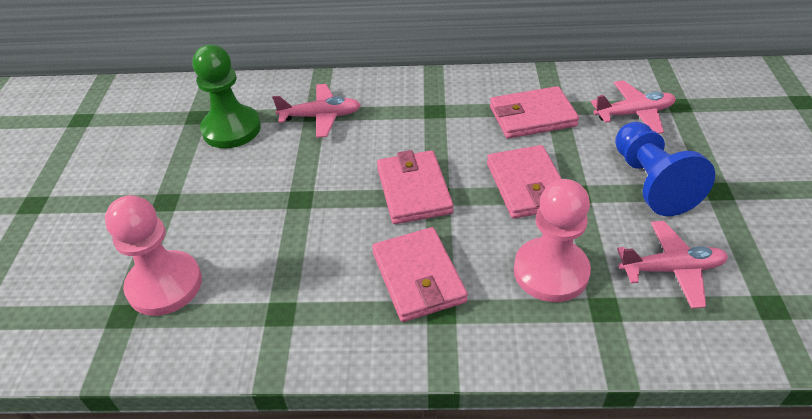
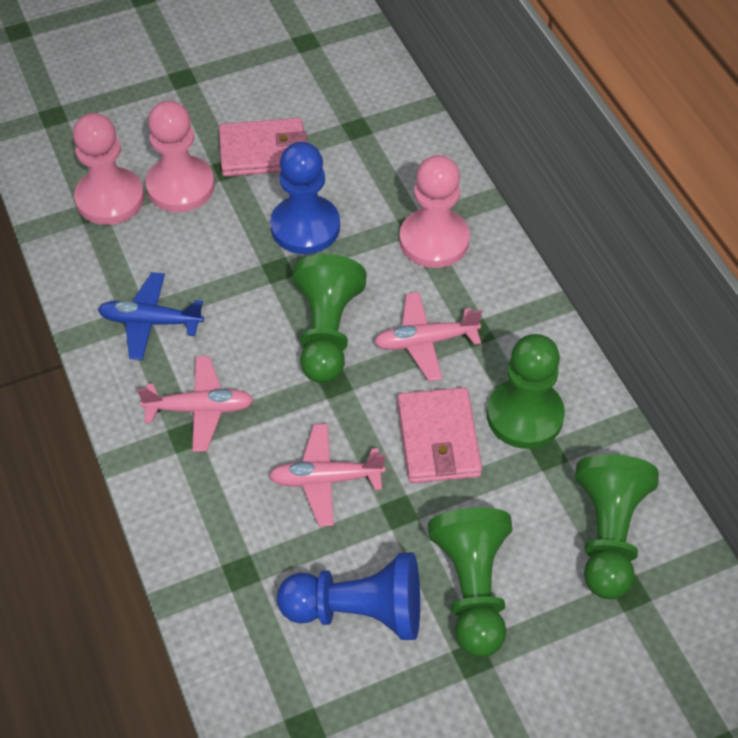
blue pawn: 1 -> 2
blue plane: 0 -> 1
green pawn: 1 -> 4
pink pawn: 2 -> 3
pink wallet: 4 -> 2

